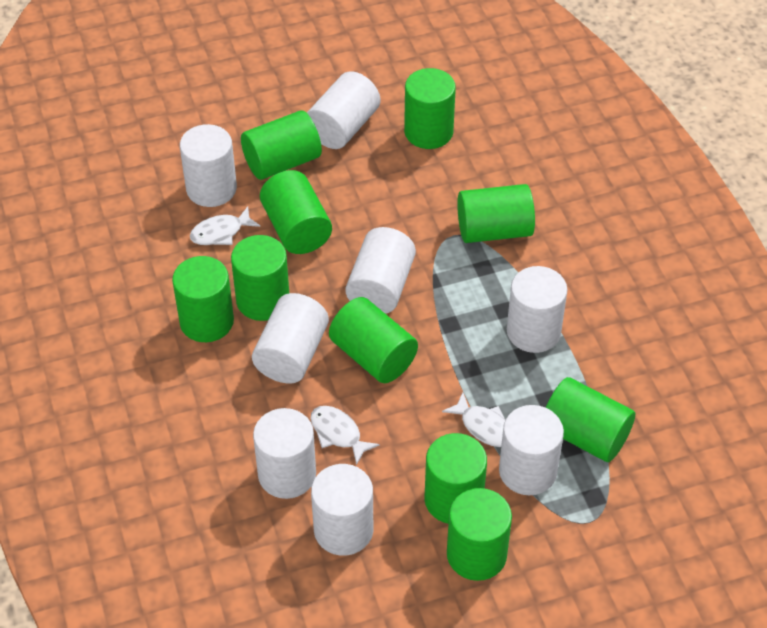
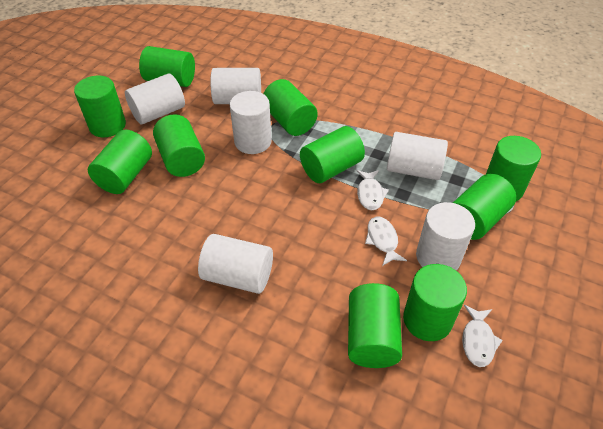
white cylinder: 8 -> 6

